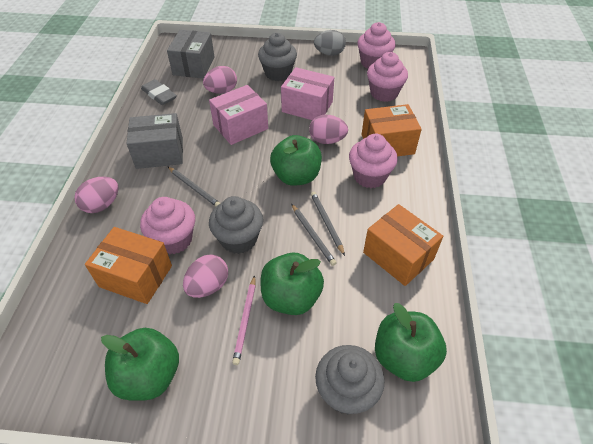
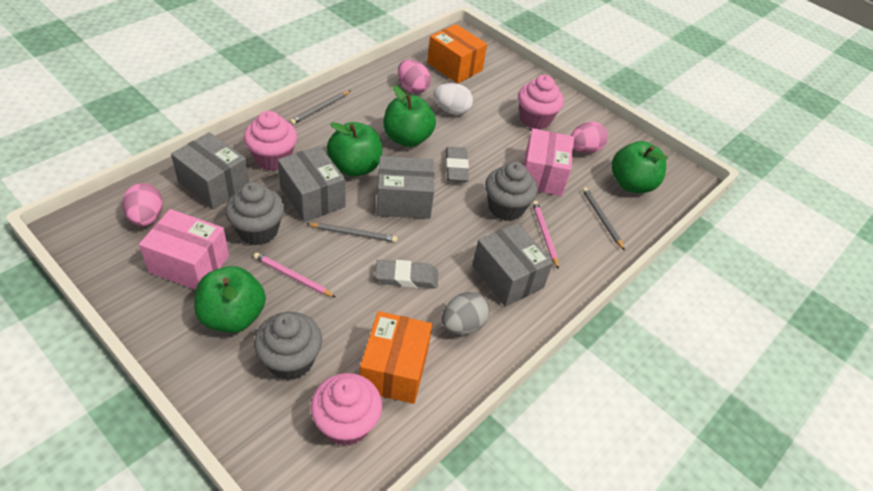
grey box: 2 -> 4
grey eraser: 1 -> 2
orange box: 3 -> 2
pink cupcake: 4 -> 3
pink egg: 4 -> 3
pink pencil: 1 -> 2
white egg: 0 -> 1

